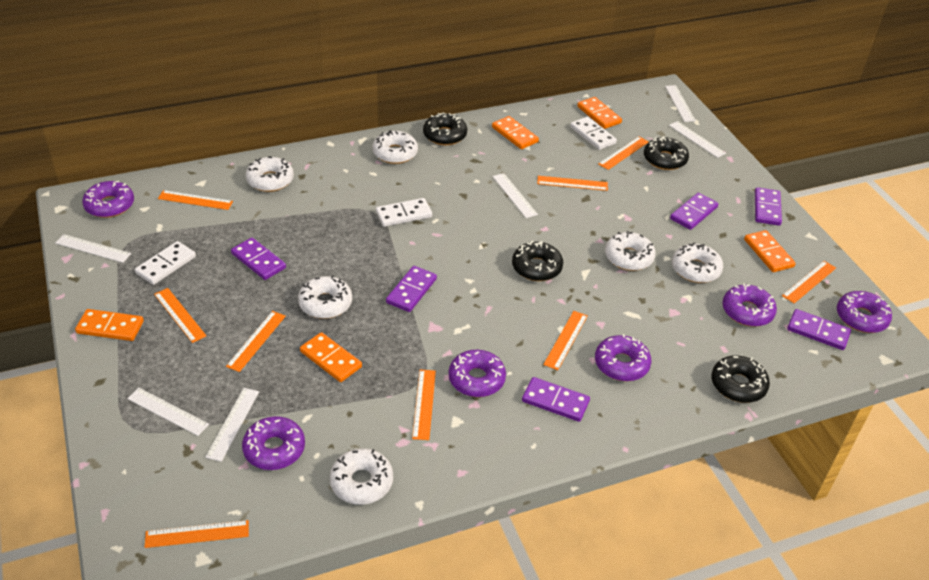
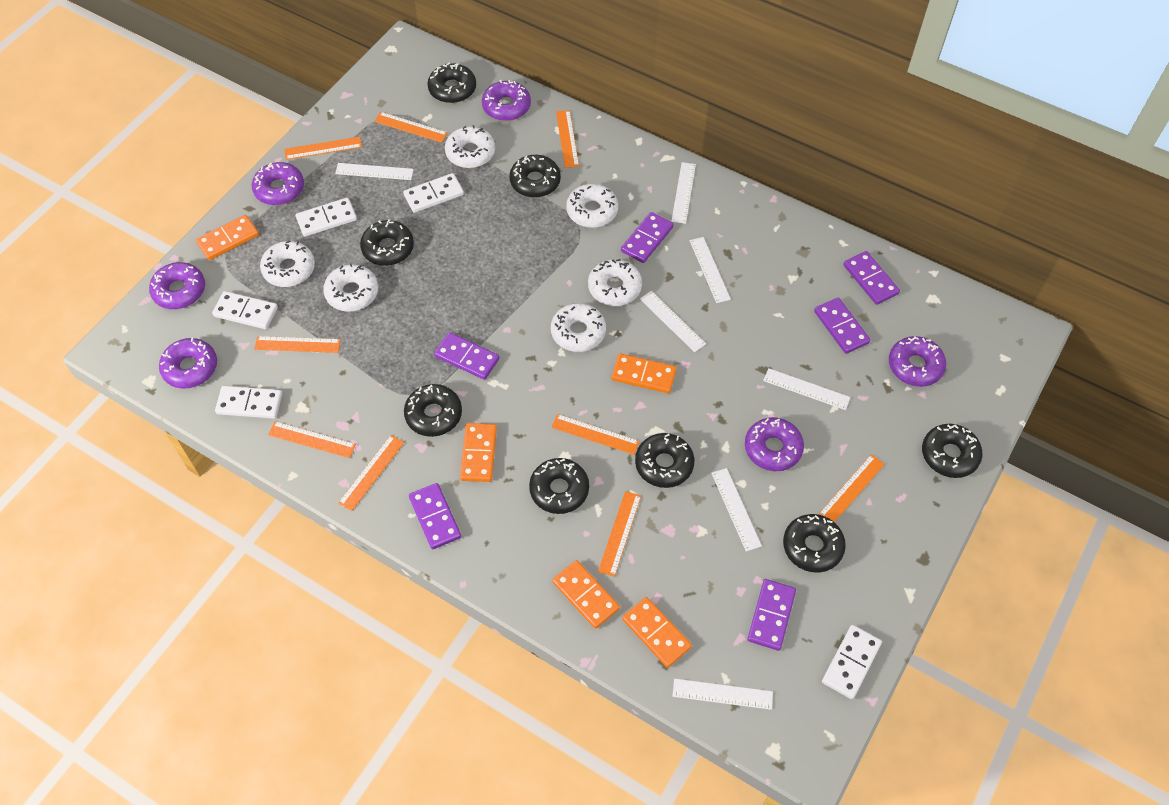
black donut: 4 -> 8
white domino: 3 -> 5
white ruler: 6 -> 7

